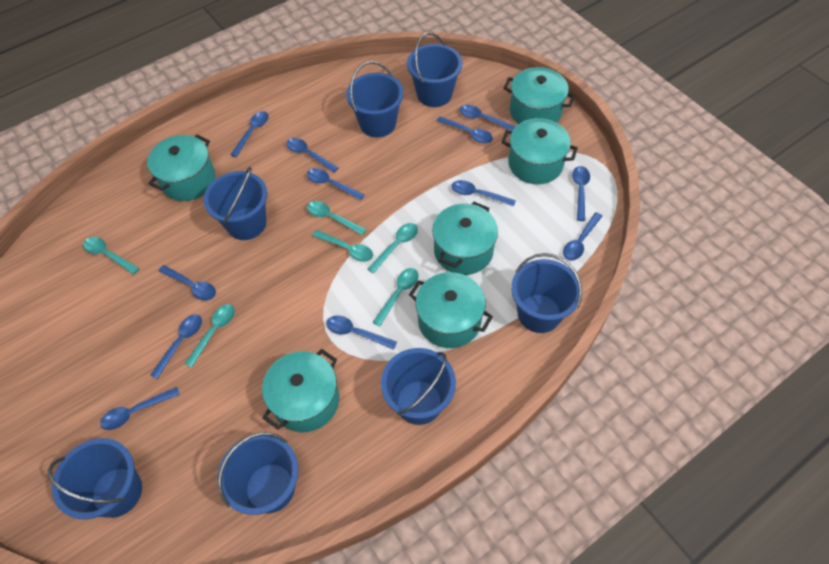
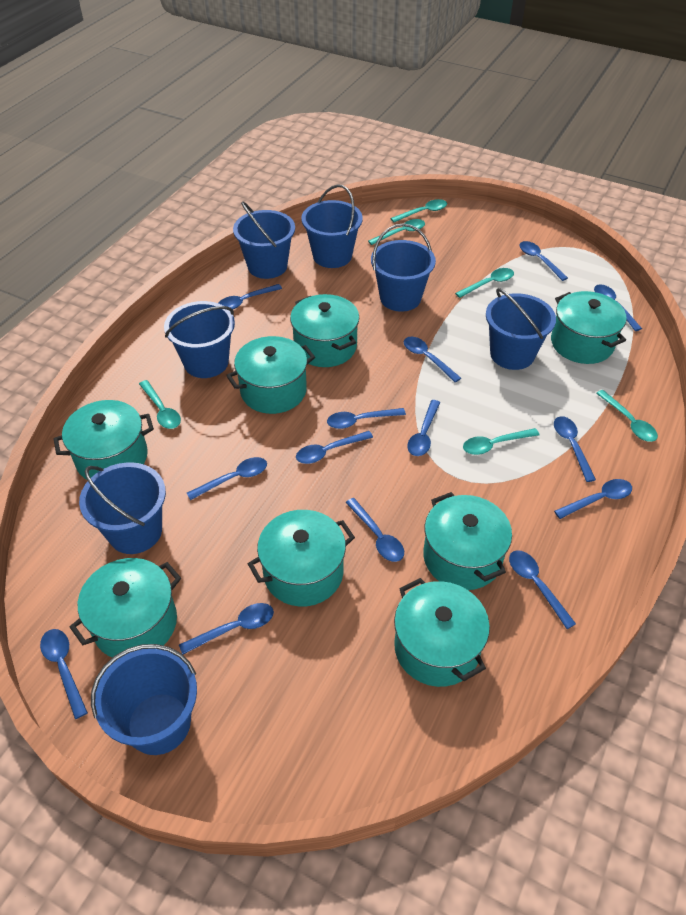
blue spoon: 12 -> 14
turquoise pot: 6 -> 8

